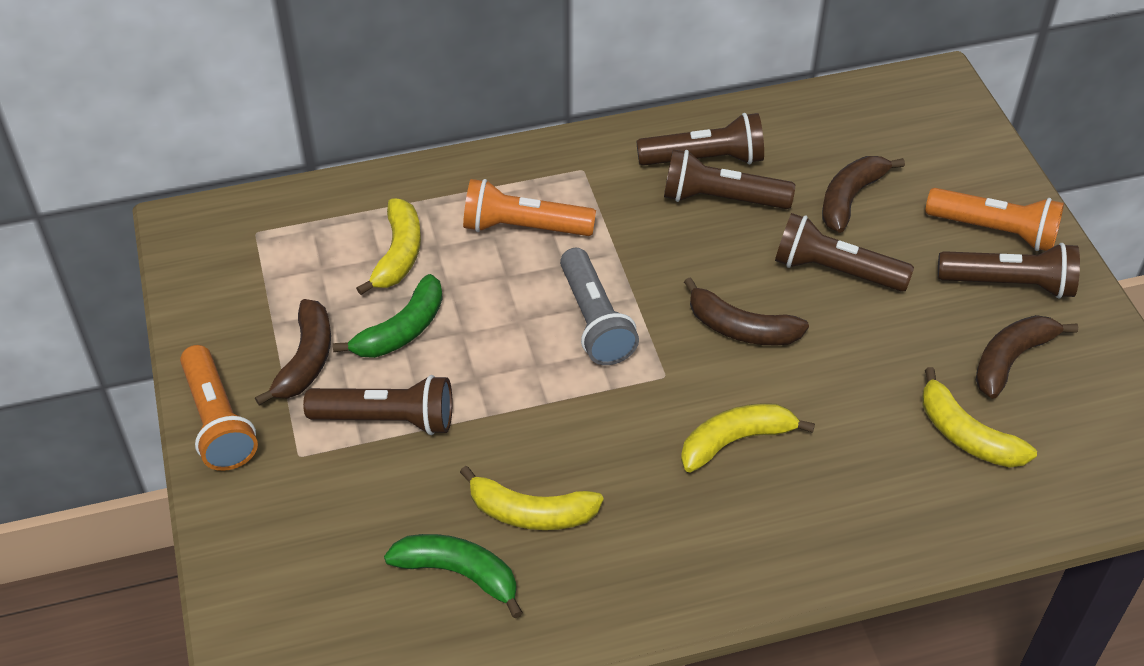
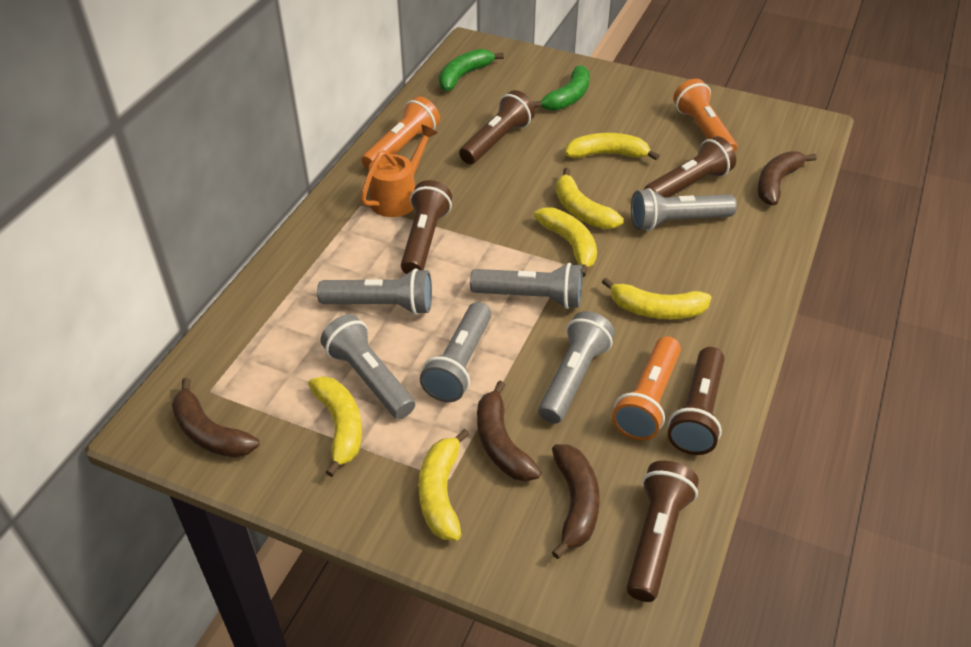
grey flashlight: 1 -> 6
orange watering can: 0 -> 1
yellow banana: 4 -> 6

